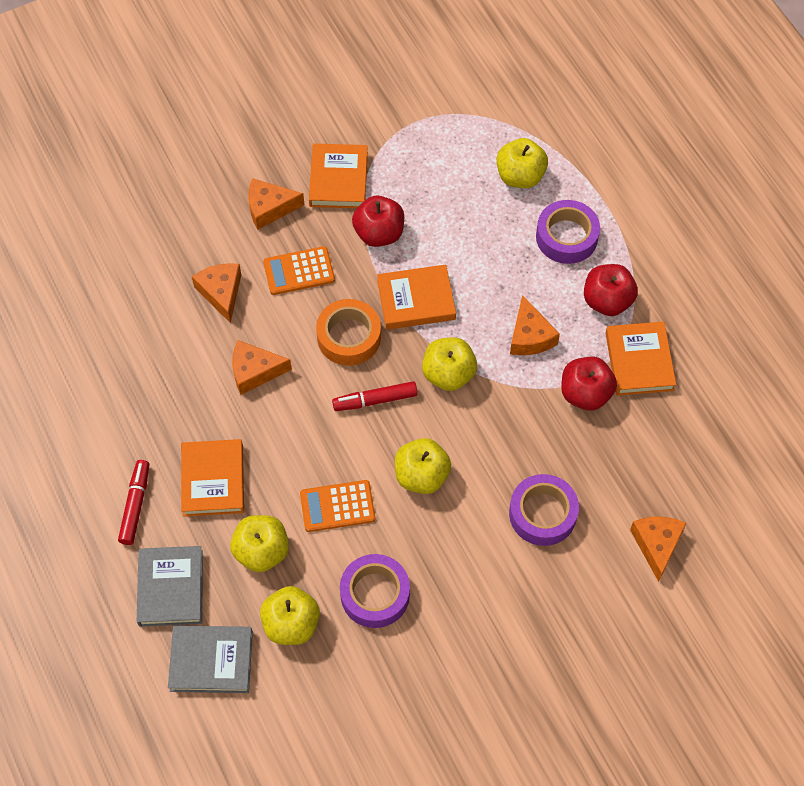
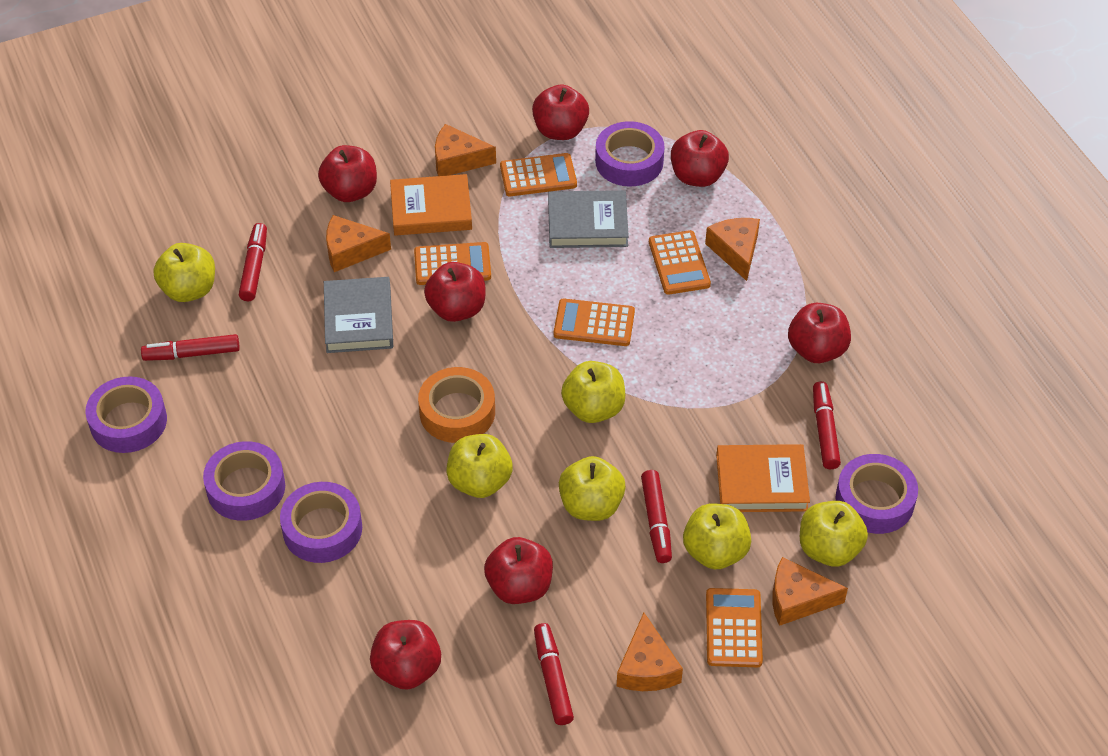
orange book: 4 -> 2
orange calculator: 2 -> 5
purple tape: 3 -> 5
red apple: 3 -> 7
red marker: 2 -> 5
yellow apple: 5 -> 6

